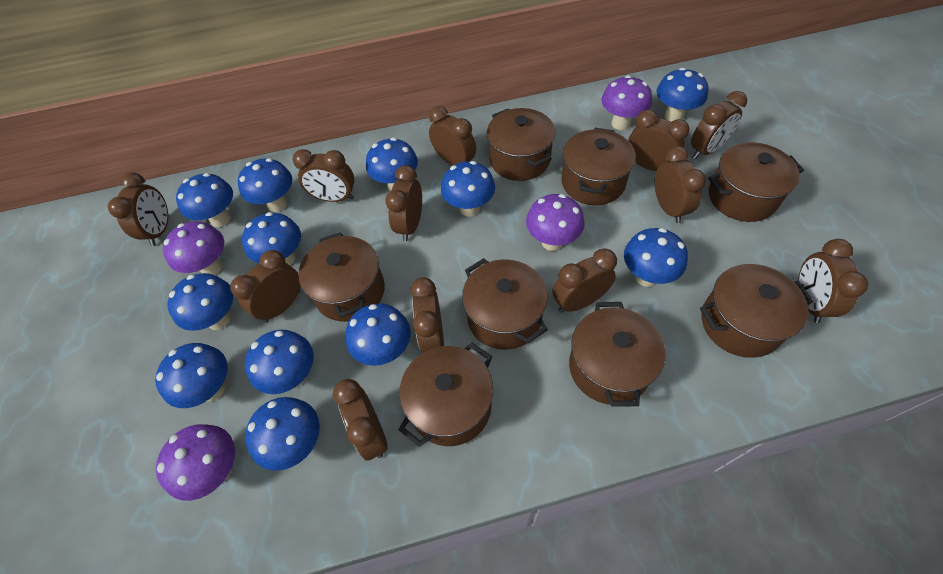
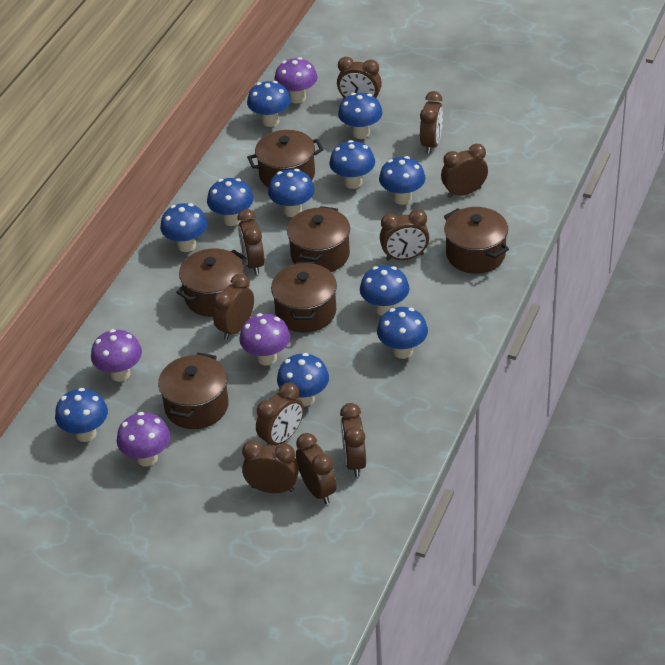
blue mushroom: 12 -> 11
brown clock: 12 -> 10
brown pot: 8 -> 6

